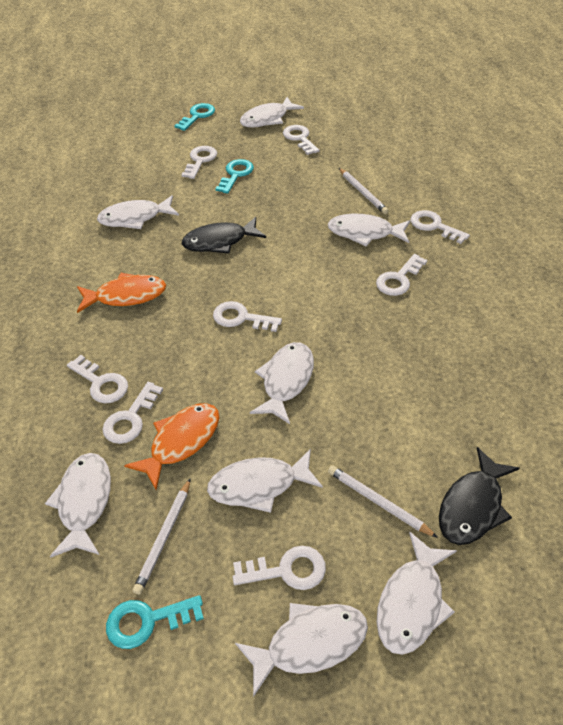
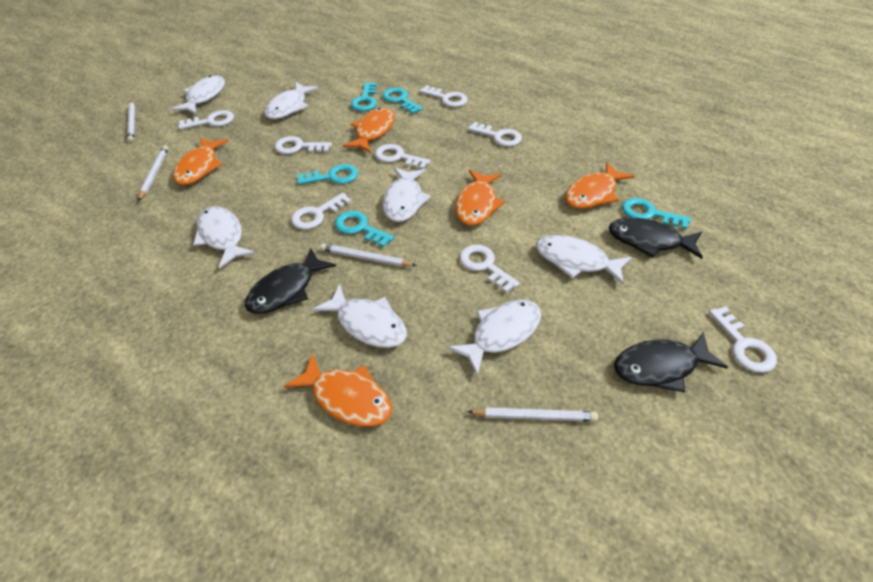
black fish: 2 -> 3
orange fish: 2 -> 5
turquoise key: 3 -> 5
white fish: 8 -> 7
white pencil: 3 -> 4

